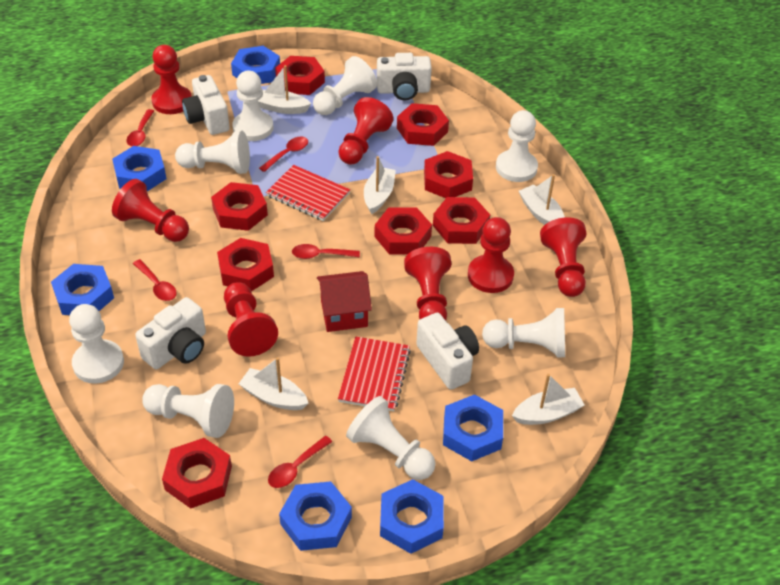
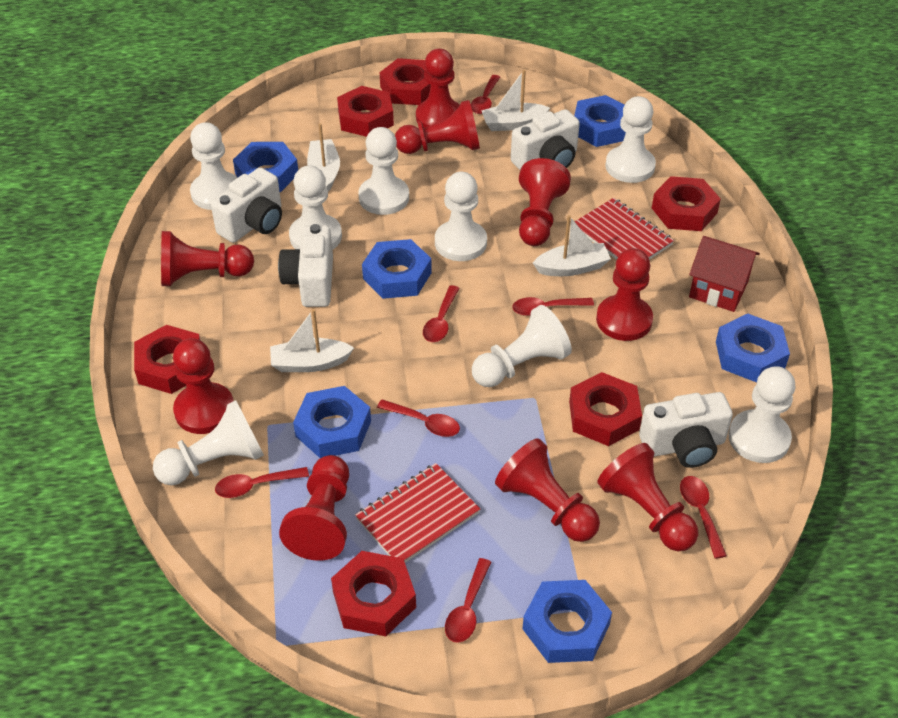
red nut: 8 -> 6
red pawn: 7 -> 9
red spoon: 5 -> 7
white boat: 5 -> 4

